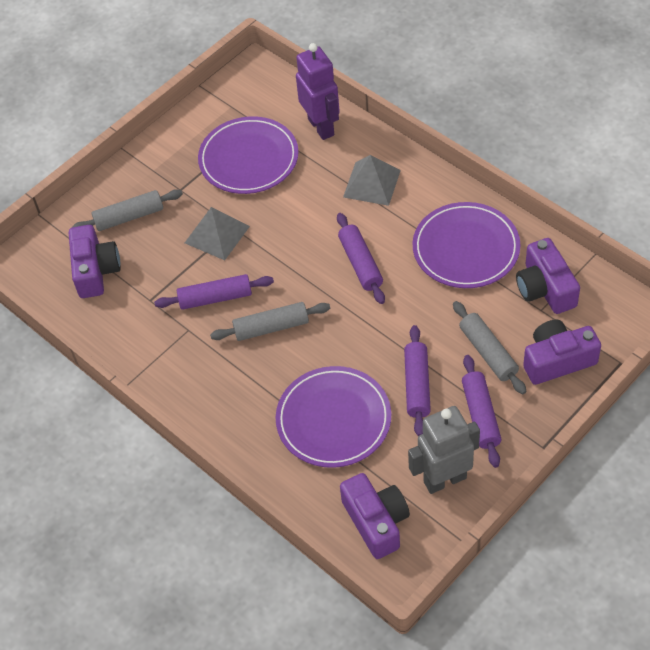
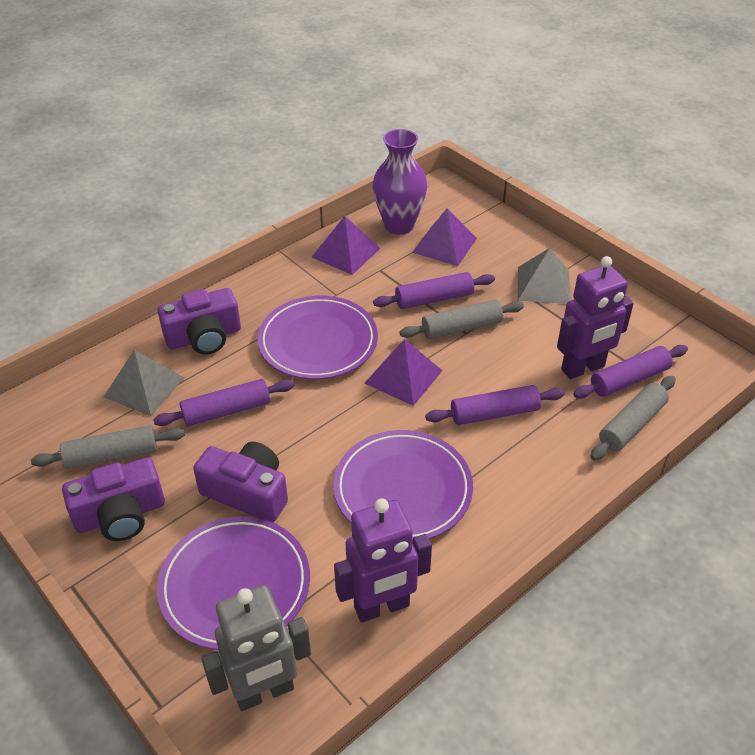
purple camera: 4 -> 3
purple pyramid: 0 -> 3
purple robot: 1 -> 2
purple vase: 0 -> 1

